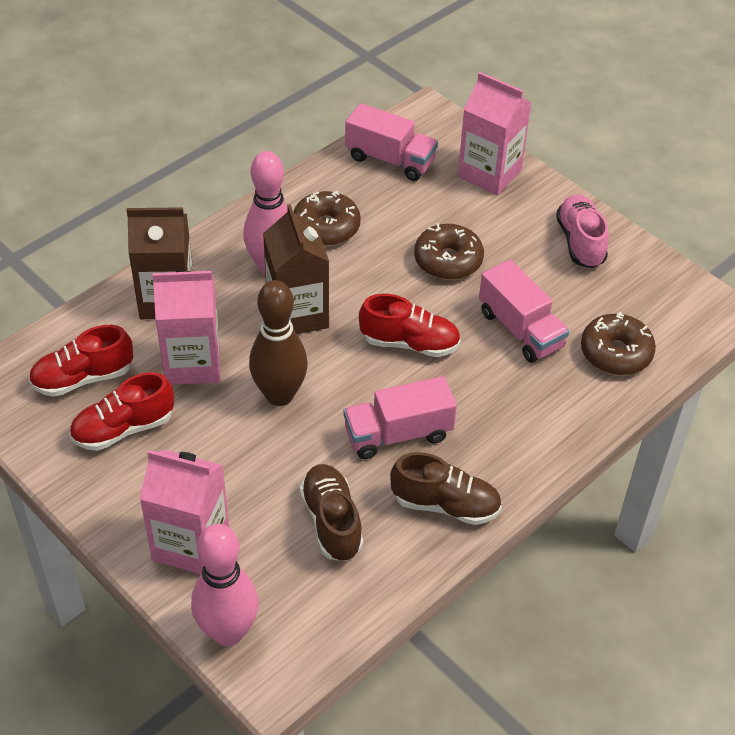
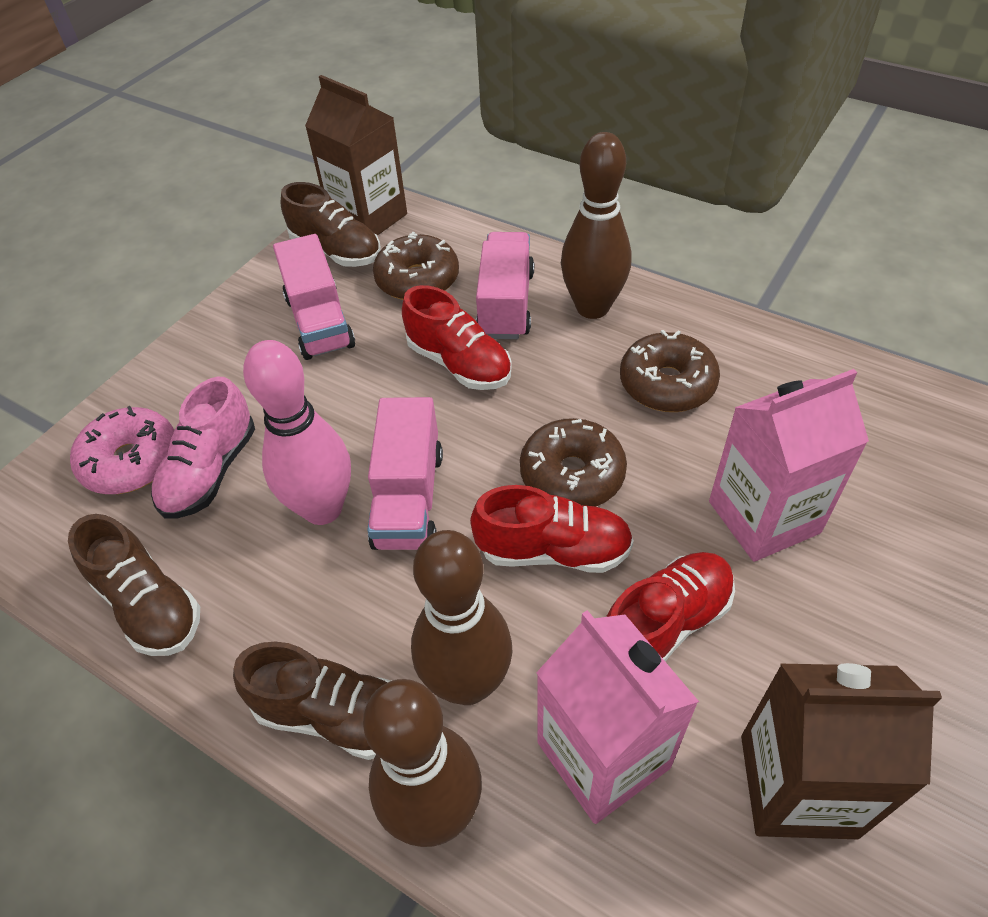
brown bowling pin: 1 -> 3
brown shoe: 2 -> 3
pink bowling pin: 2 -> 1
pink carton: 3 -> 2
pink donut: 0 -> 1

